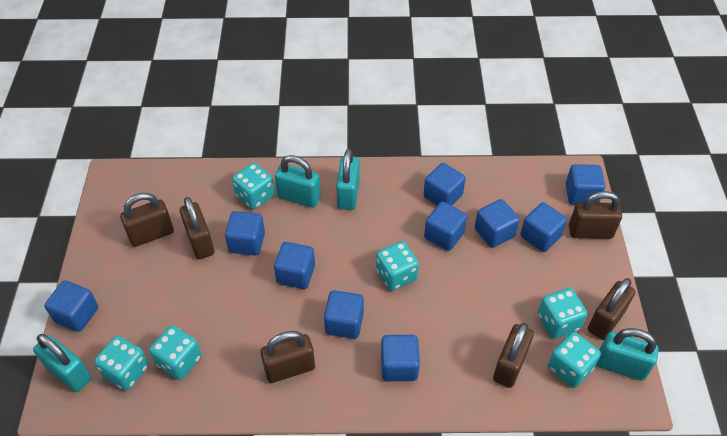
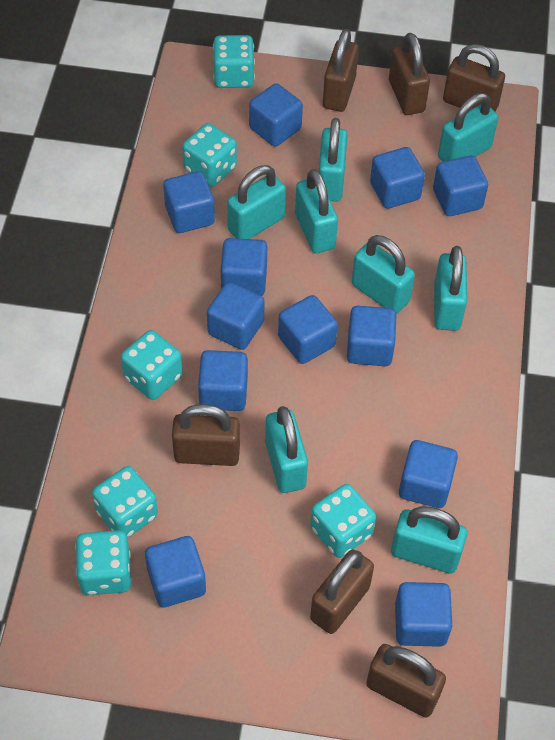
blue cube: 10 -> 12
turquoise padlock: 4 -> 8

